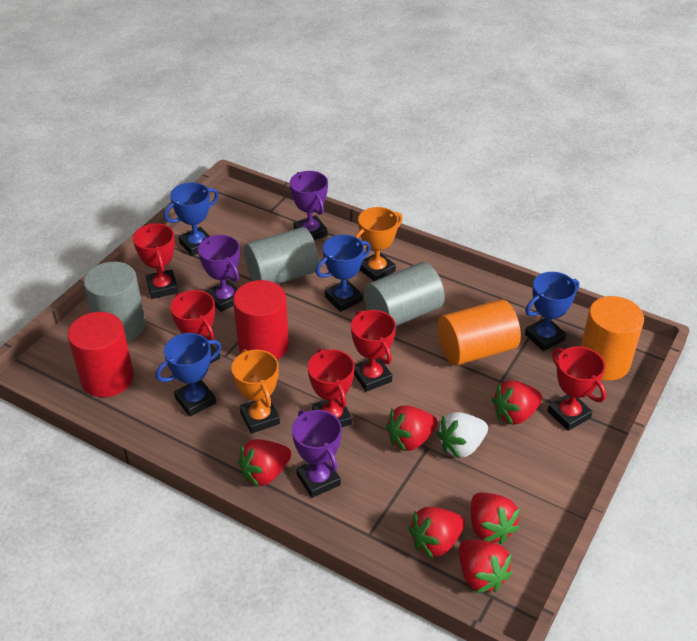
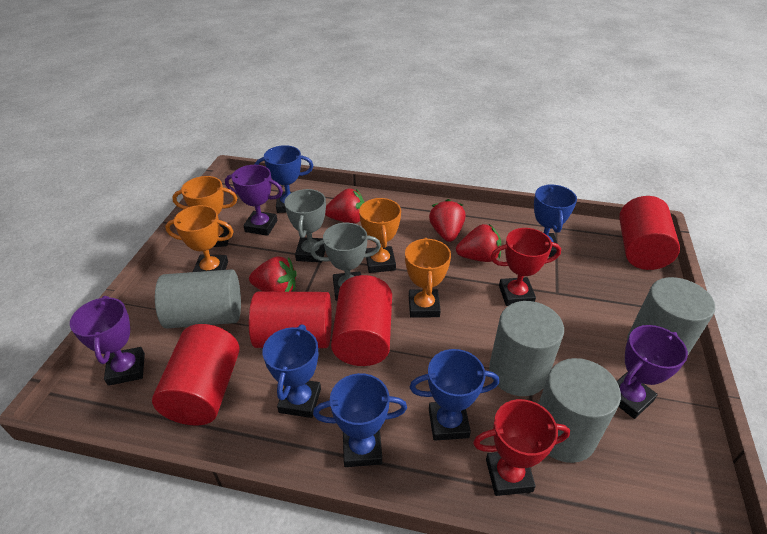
blue trophy: 4 -> 5
grey cylinder: 3 -> 4
grey trophy: 0 -> 2
orange cylinder: 2 -> 0
orange trophy: 2 -> 4
red cylinder: 2 -> 4
red strawberry: 6 -> 4
red trophy: 5 -> 2
white strawberry: 1 -> 0

